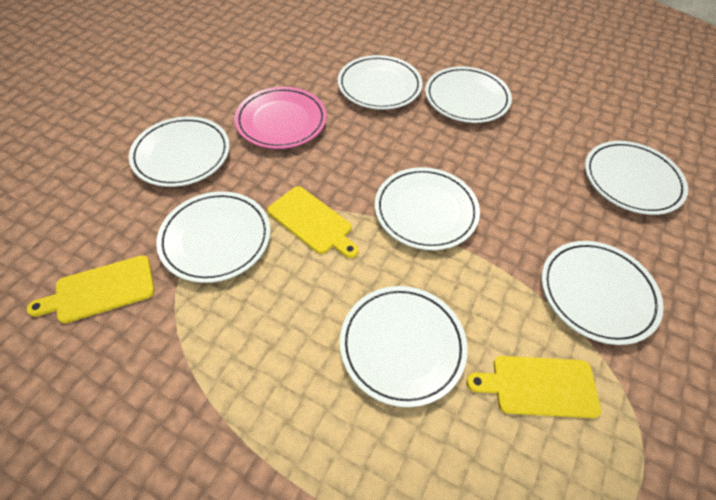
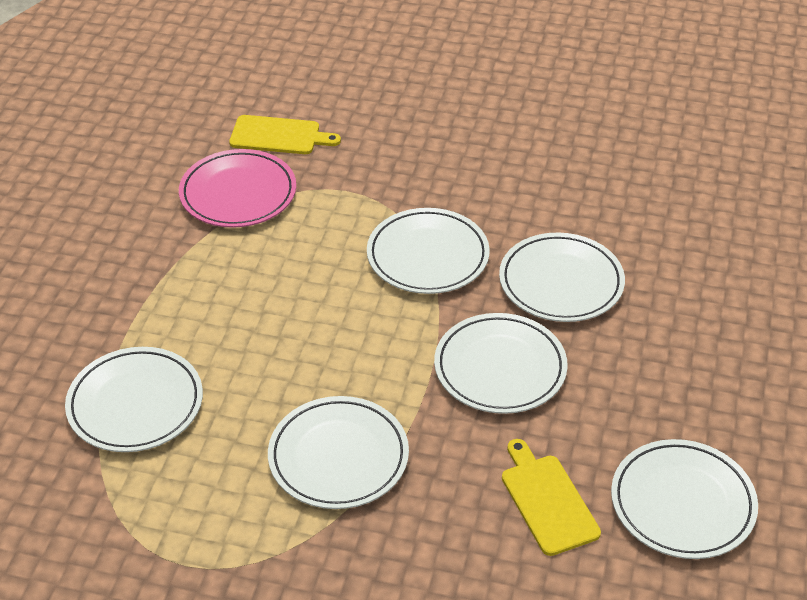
white plate: 8 -> 6
yellow cutting board: 3 -> 2

